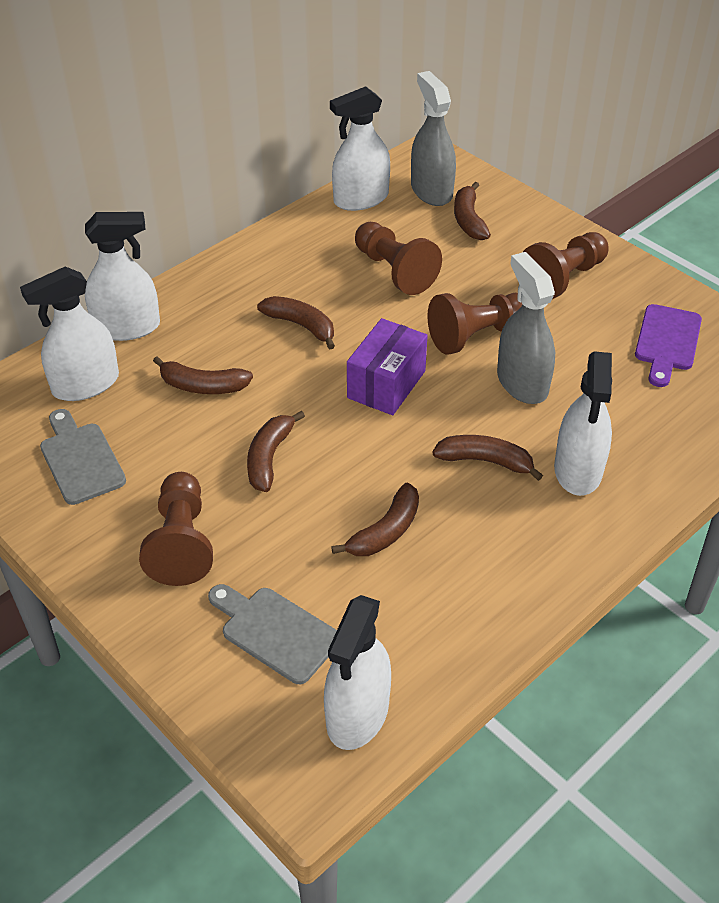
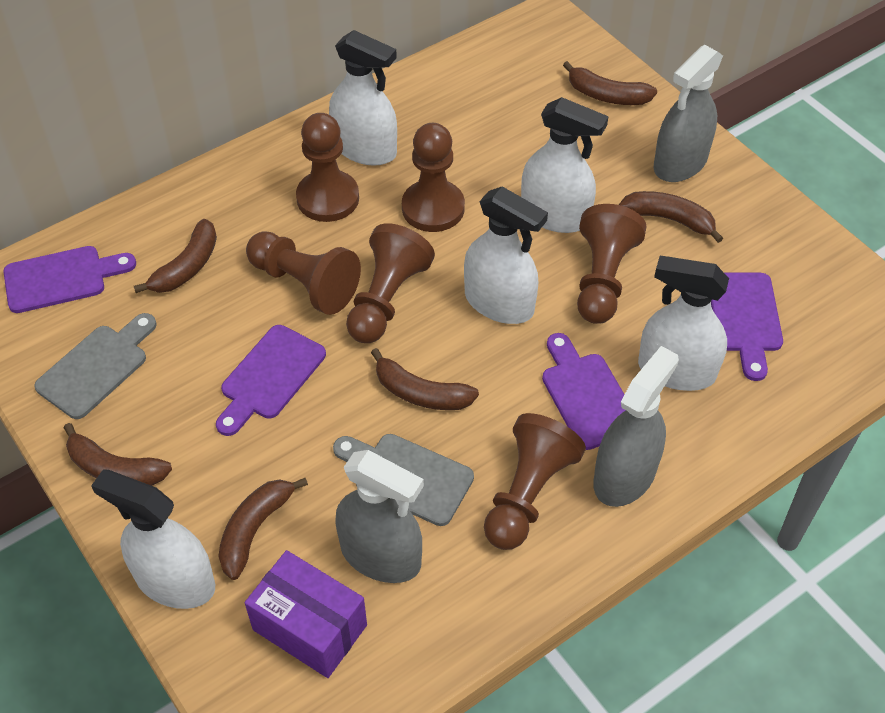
brown pawn: 4 -> 6
grey spray bottle: 2 -> 3
purple cutting board: 1 -> 4

